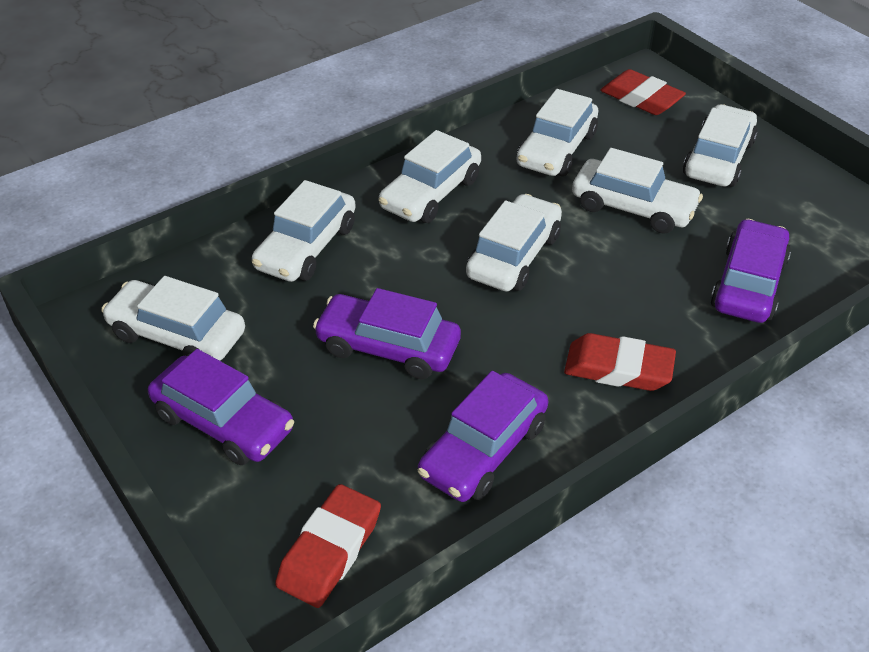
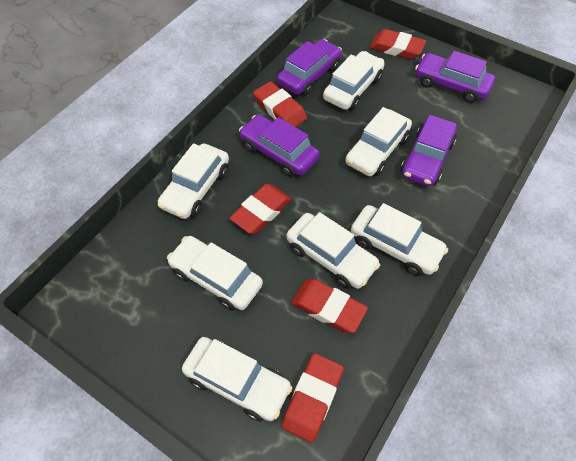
red eraser: 3 -> 5

